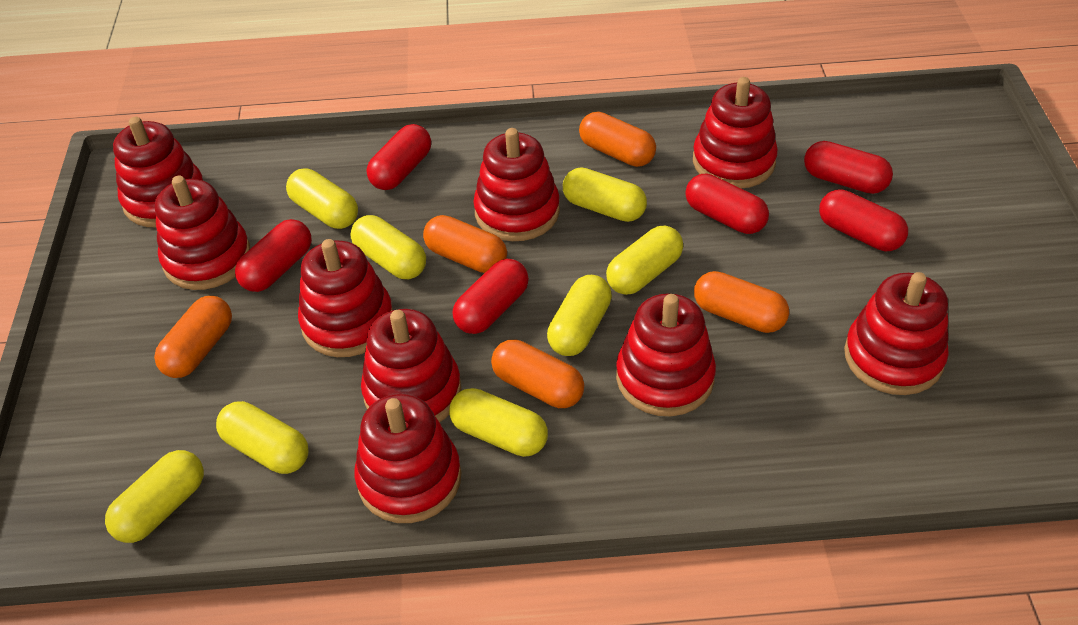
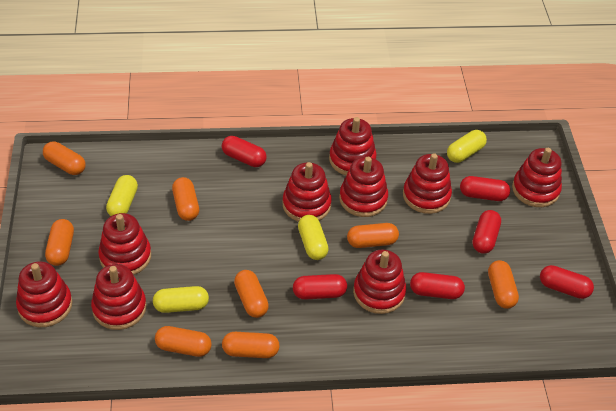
orange capsule: 5 -> 8
yellow capsule: 8 -> 4

